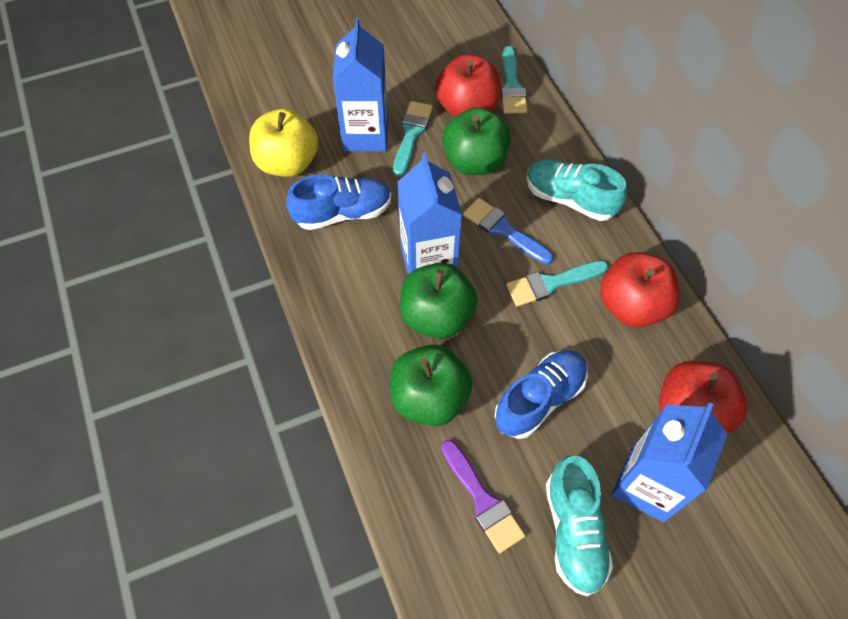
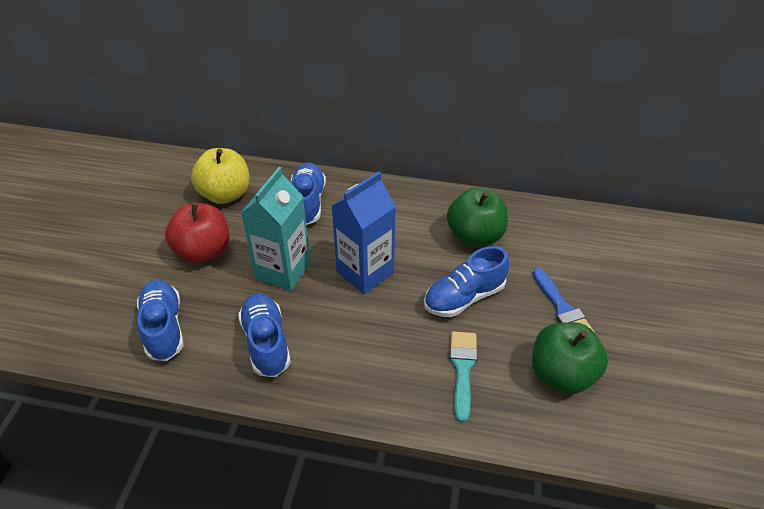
blue carton: 3 -> 1
blue shoe: 2 -> 4
green apple: 3 -> 2
purple brush: 1 -> 0
red apple: 3 -> 1
turquoise brush: 3 -> 1
turquoise carton: 0 -> 1
turquoise shoe: 2 -> 0

